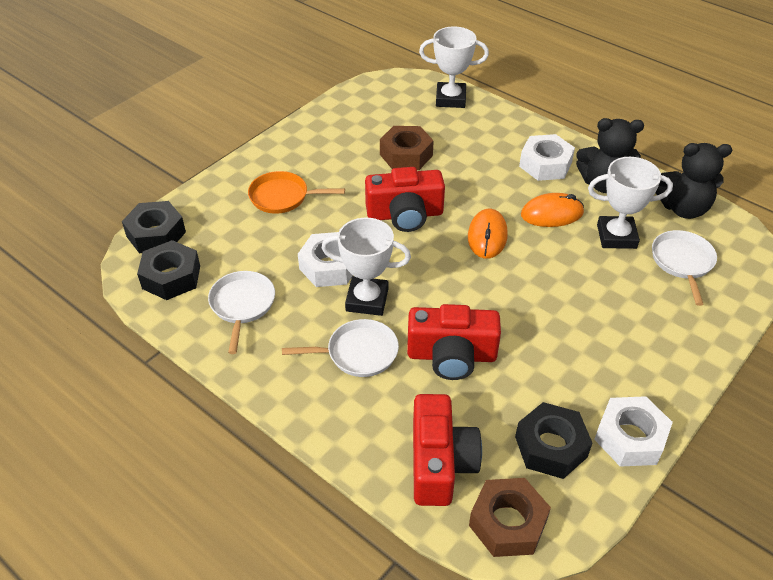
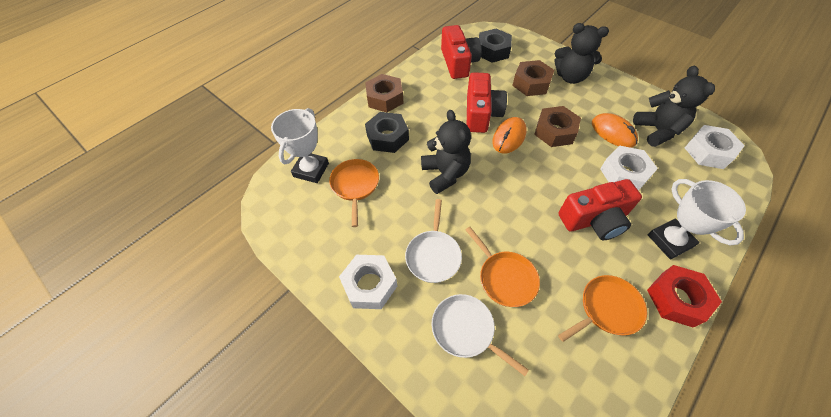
black nut: 3 -> 2
black teddy bear: 2 -> 3
brown nut: 2 -> 3
orange pan: 1 -> 3
red nut: 0 -> 1
white pan: 3 -> 2
white trophy: 3 -> 2

